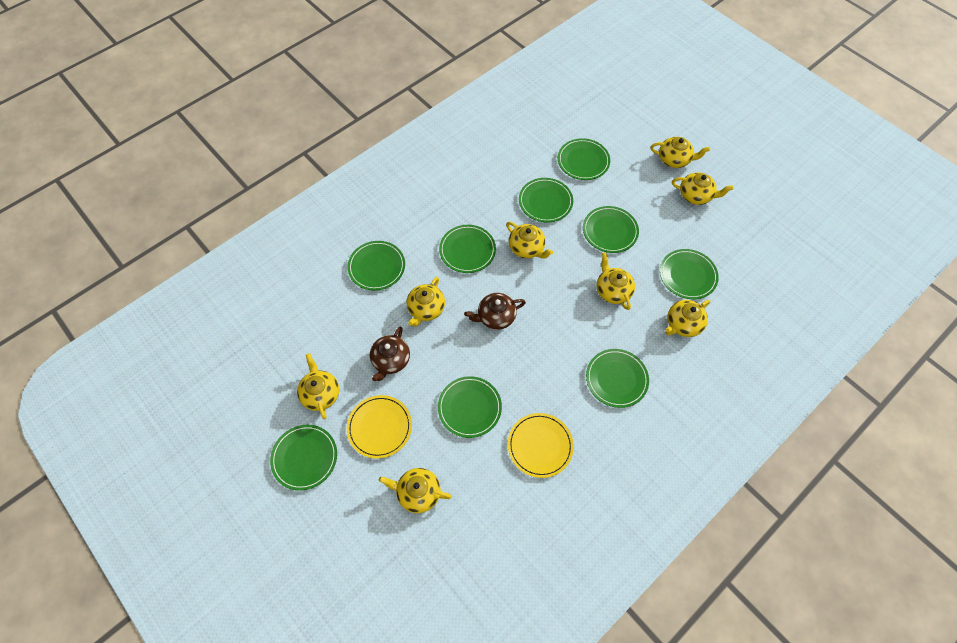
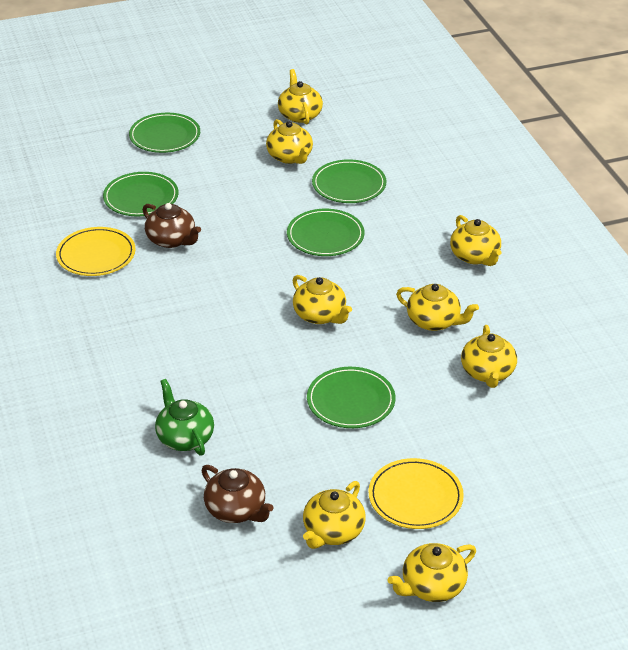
green plate: 9 -> 5
green teapot: 0 -> 1

